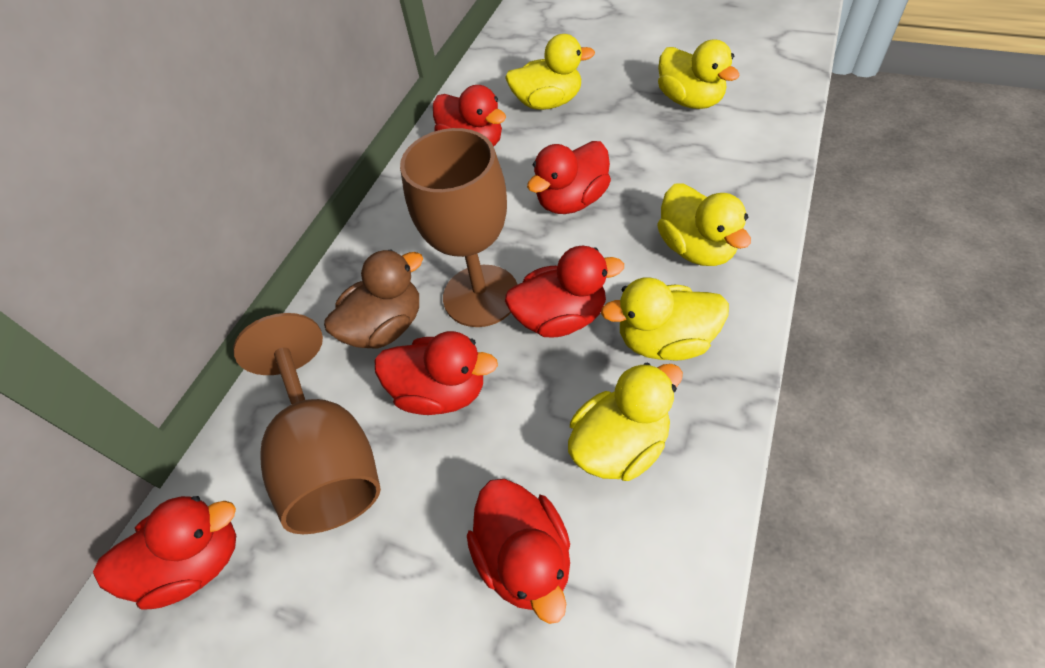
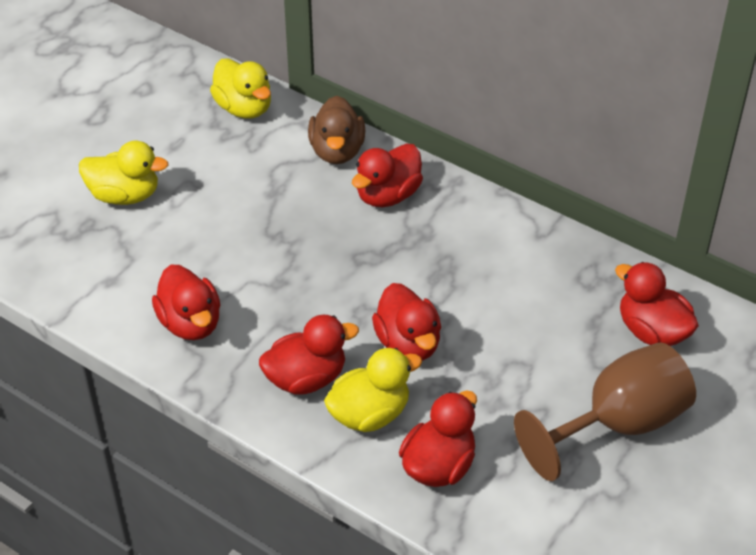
brown goblet: 2 -> 1
yellow duck: 5 -> 3

